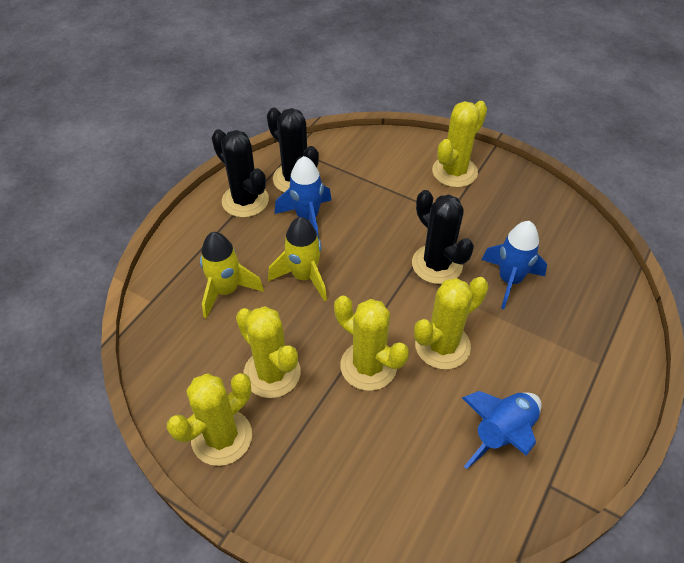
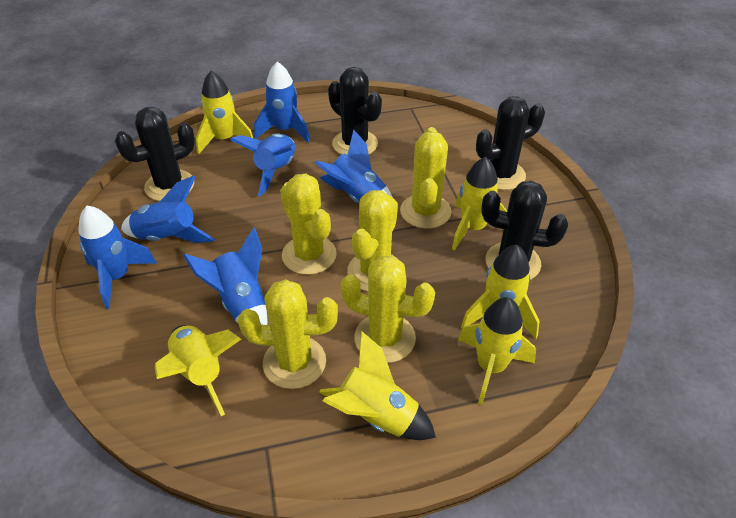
black cactus: 3 -> 4
blue rocket: 3 -> 6
yellow rocket: 2 -> 6

